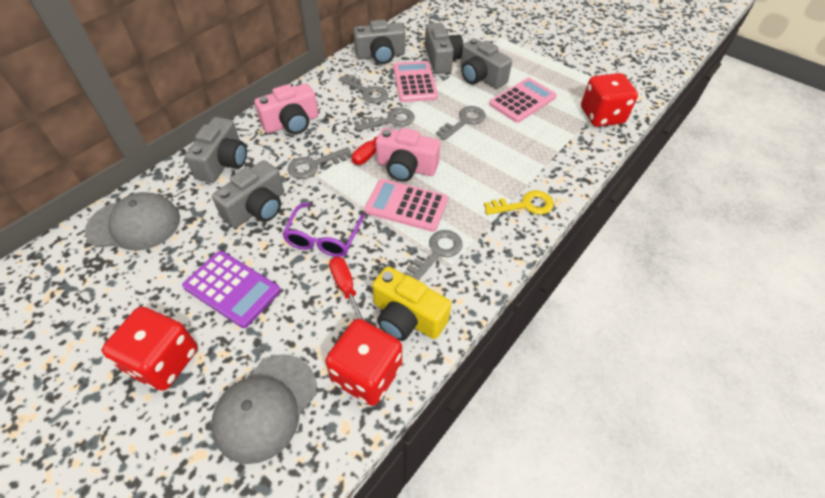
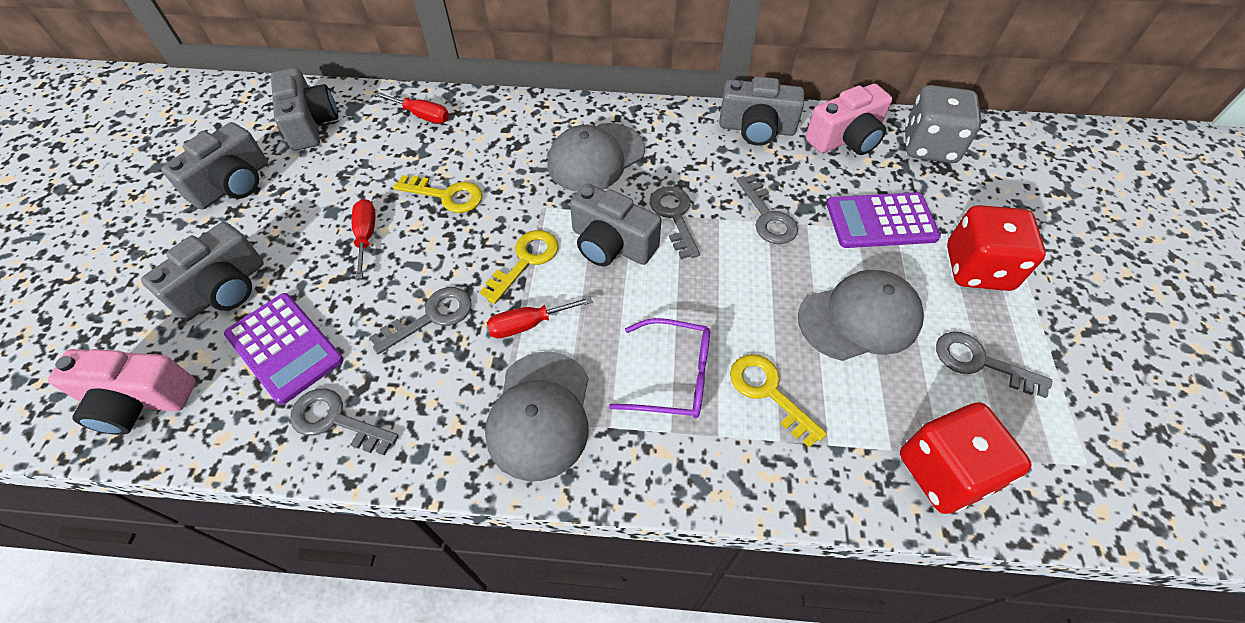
grey cap: 2 -> 3
grey dice: 0 -> 1
pink calculator: 3 -> 0
purple calculator: 1 -> 2
red dice: 3 -> 2
red screwdriver: 2 -> 3
yellow camera: 1 -> 0
yellow key: 1 -> 3

